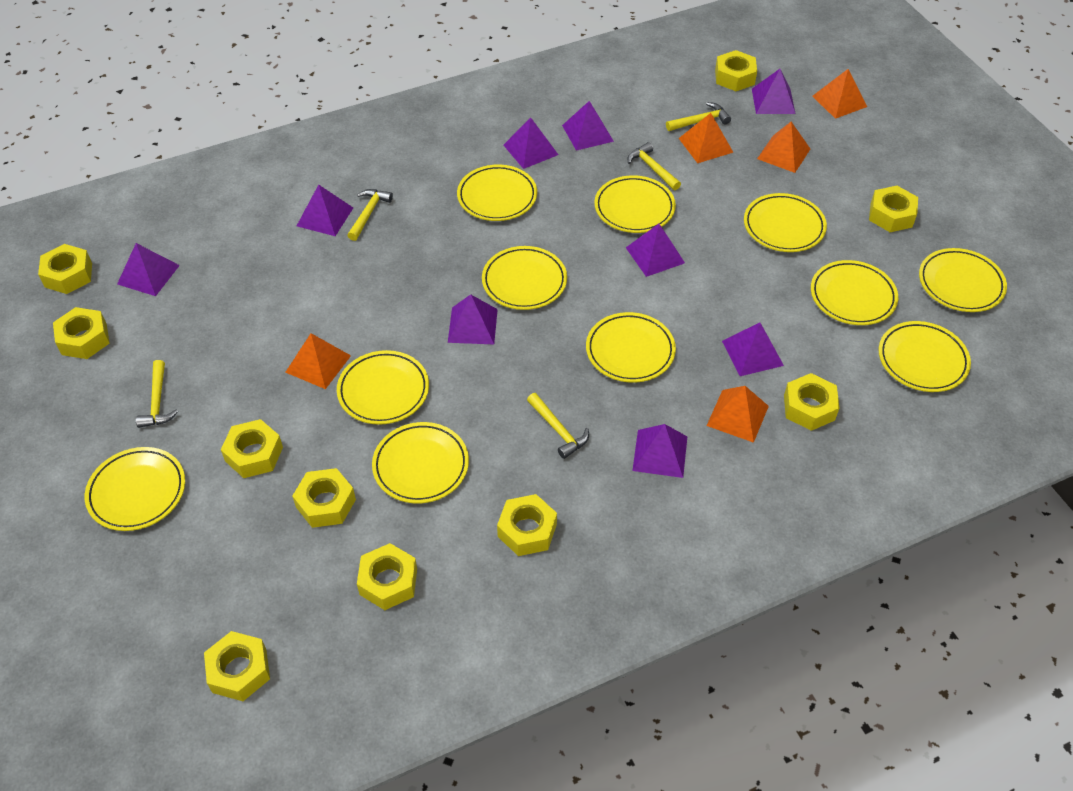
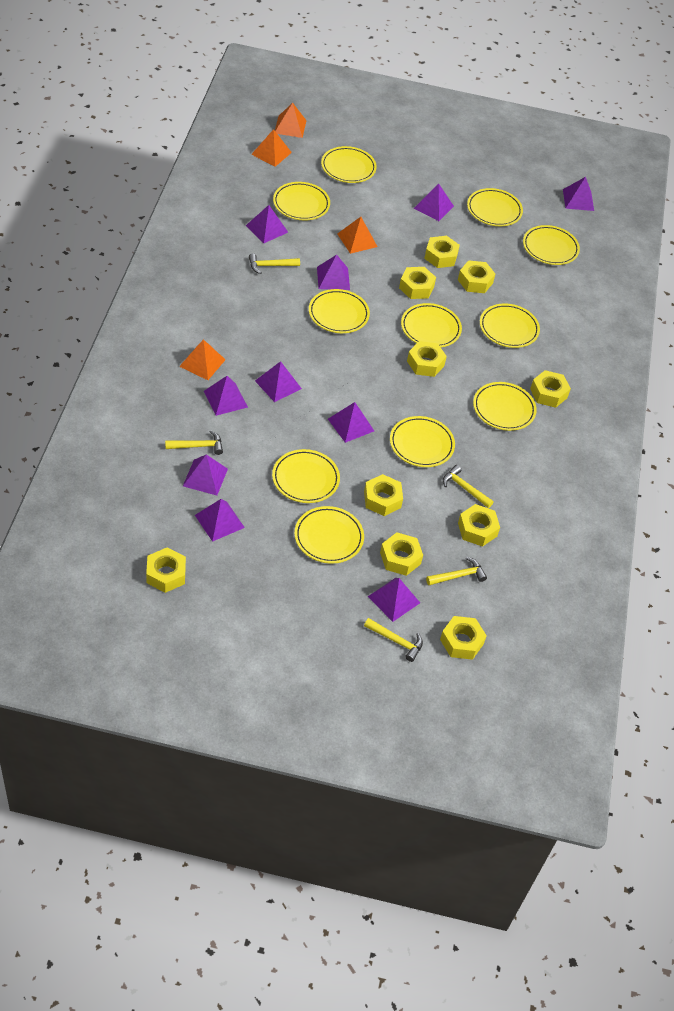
orange pyramid: 5 -> 4
purple pyramid: 9 -> 10

